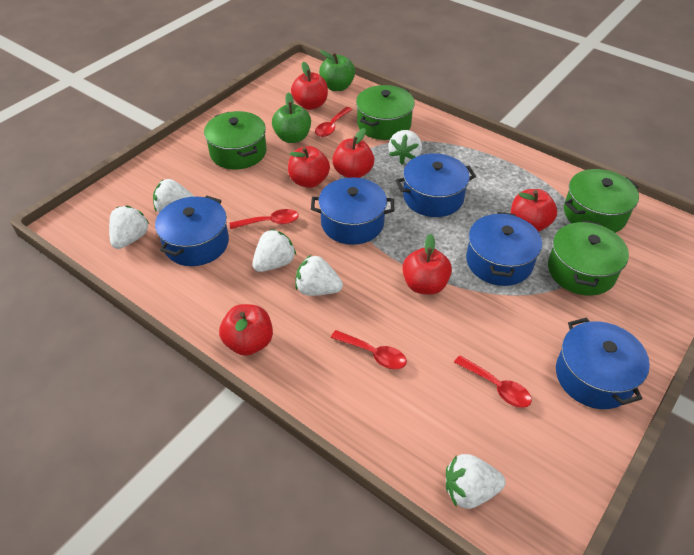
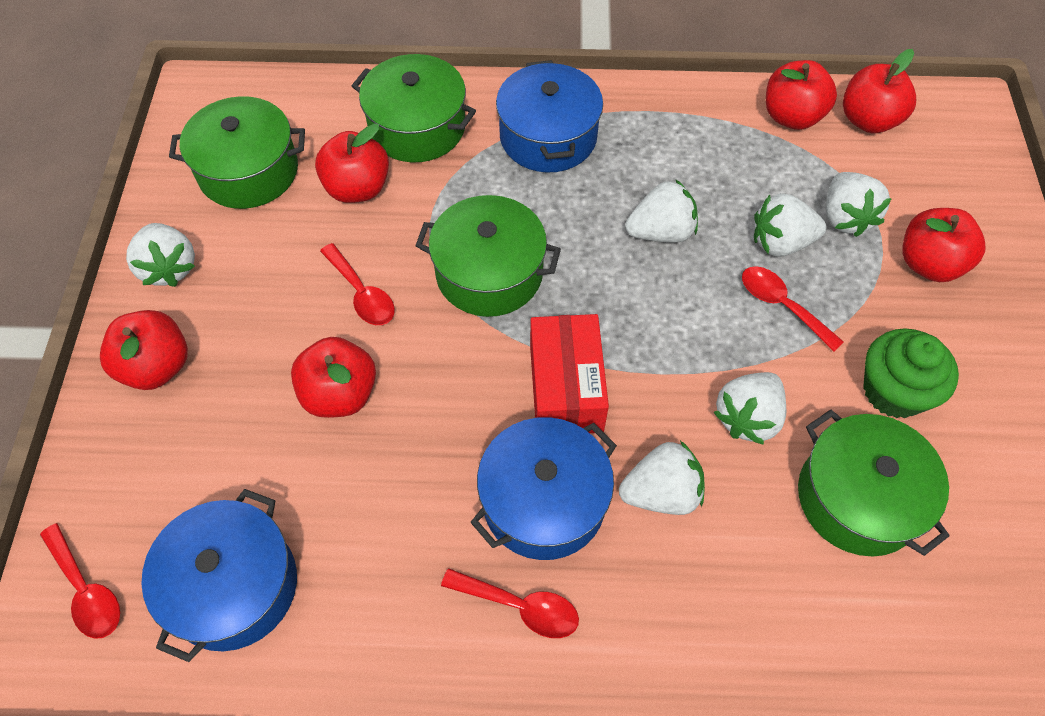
blue pot: 5 -> 3
green apple: 2 -> 0
green cupcake: 0 -> 1
red box: 0 -> 1

